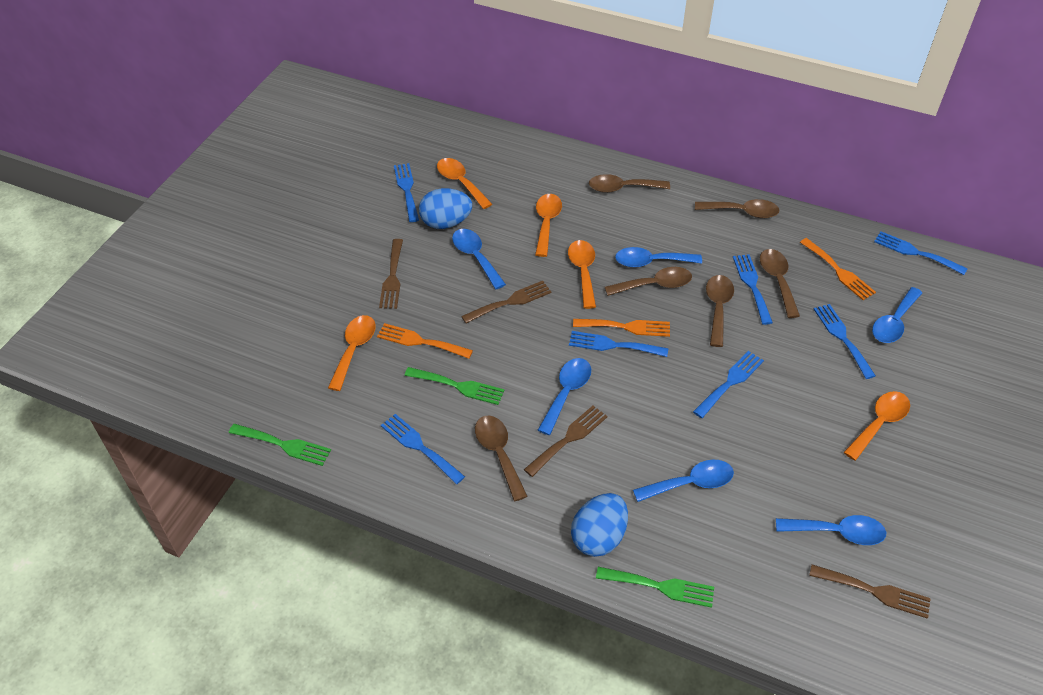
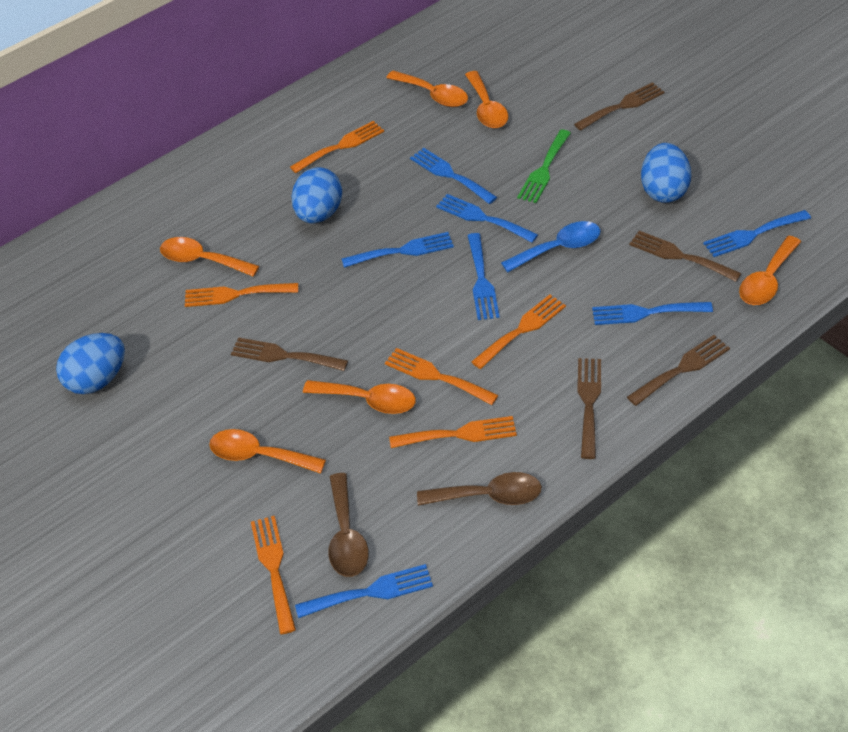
blue egg: 2 -> 3
blue spoon: 6 -> 1
brown fork: 4 -> 5
brown spoon: 6 -> 2
green fork: 3 -> 1
orange fork: 3 -> 6
orange spoon: 5 -> 6

